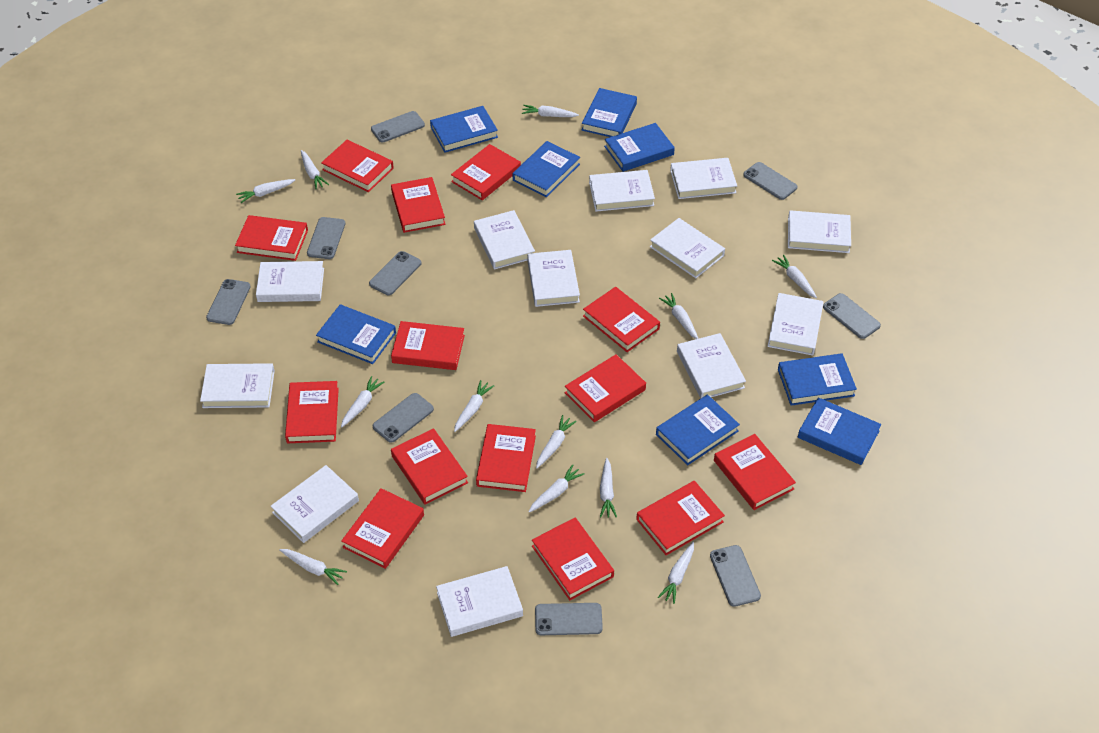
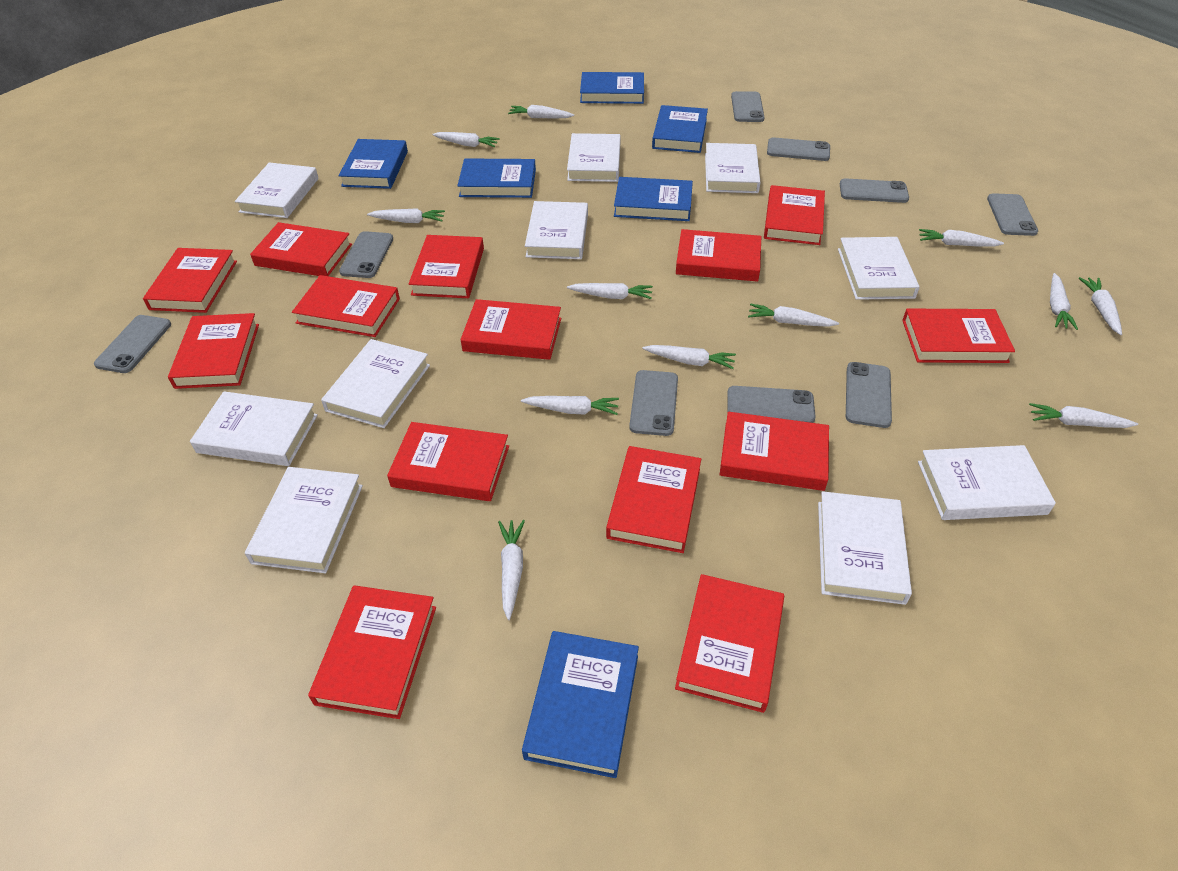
blue book: 8 -> 6
white book: 12 -> 10

